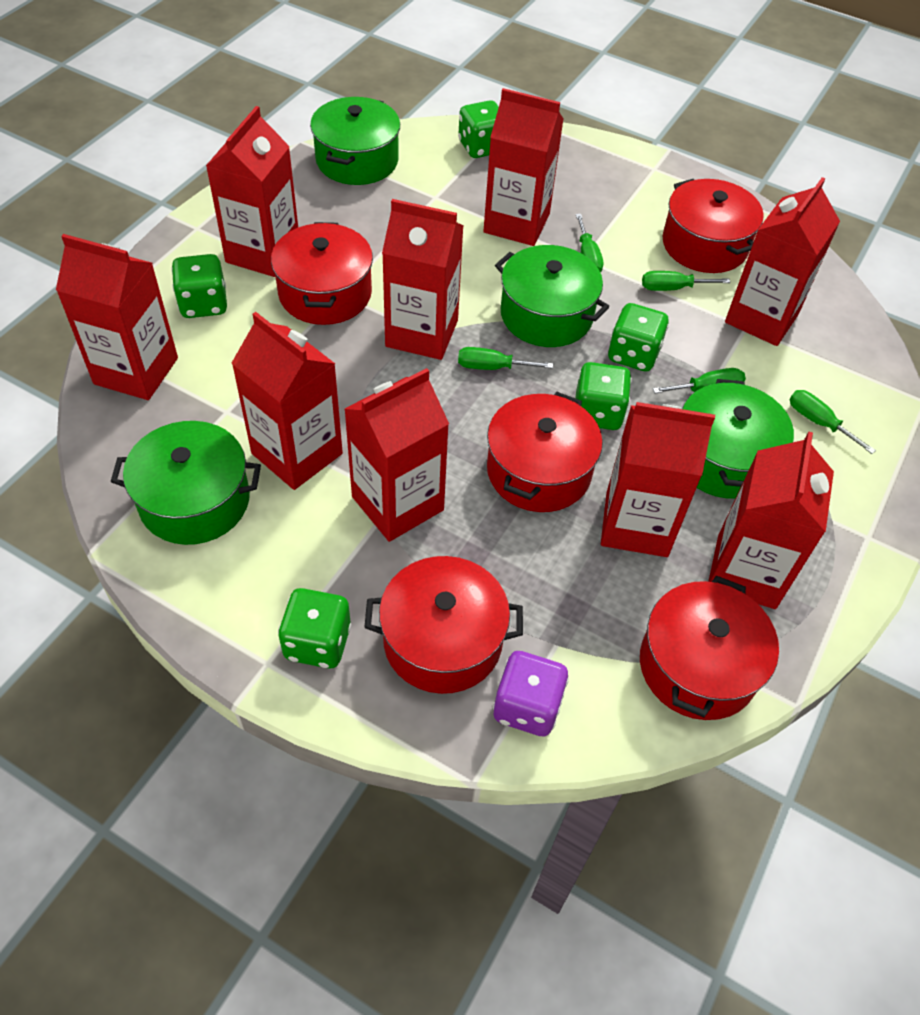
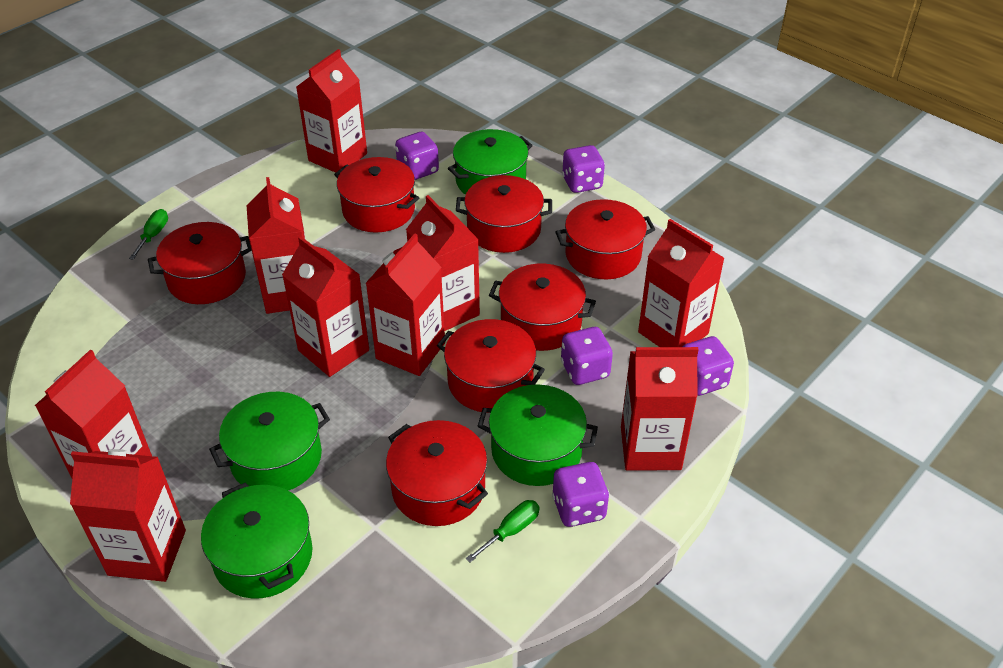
green dice: 5 -> 0
green screwdriver: 5 -> 2
purple dice: 1 -> 5
red pot: 5 -> 7

